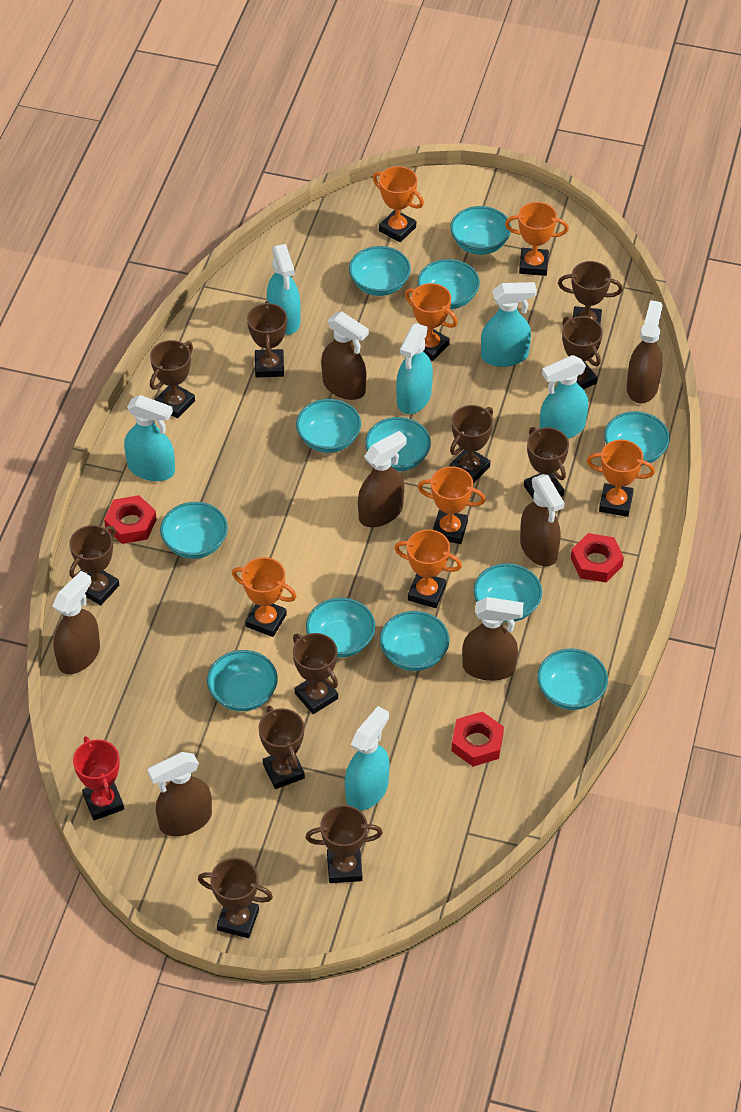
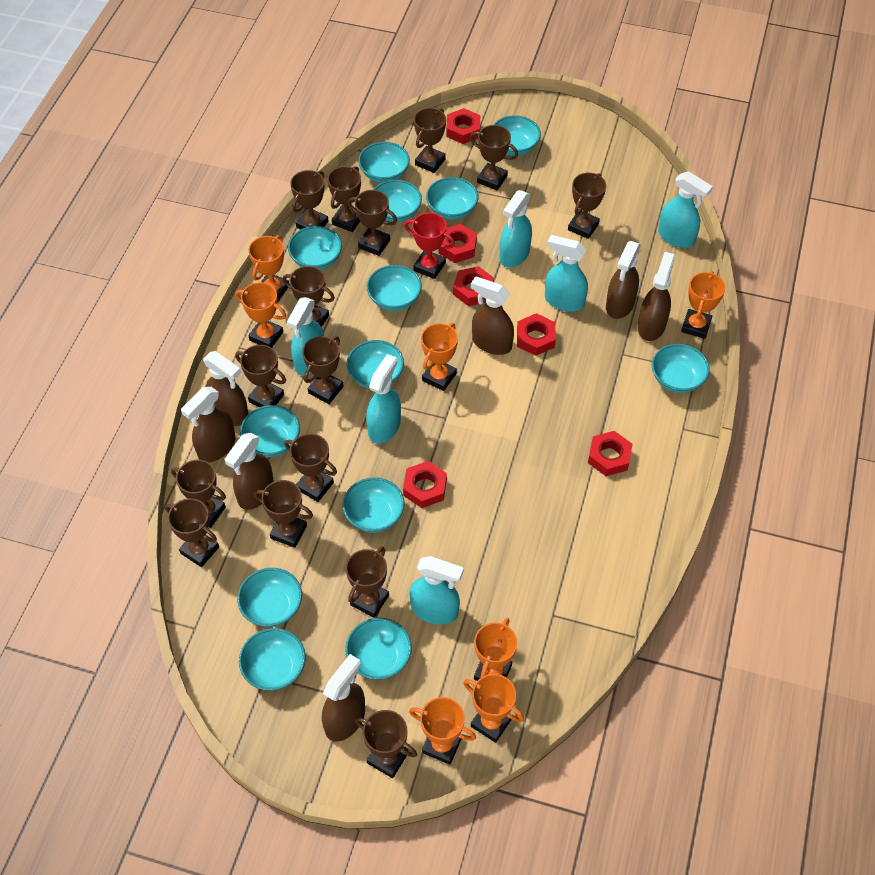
brown trophy: 11 -> 15
red nut: 3 -> 6
turquoise bowl: 12 -> 13

